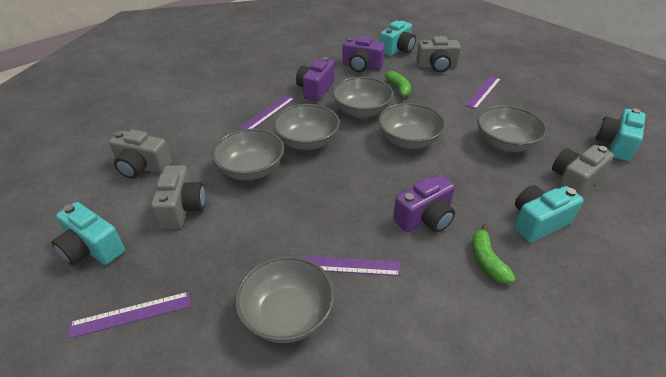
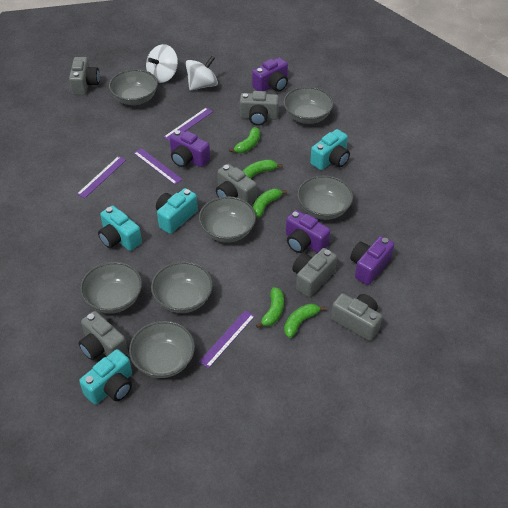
green banana: 2 -> 5
grey bowl: 6 -> 7
grey camera: 4 -> 6
purple camera: 3 -> 4
white spinning top: 0 -> 2

